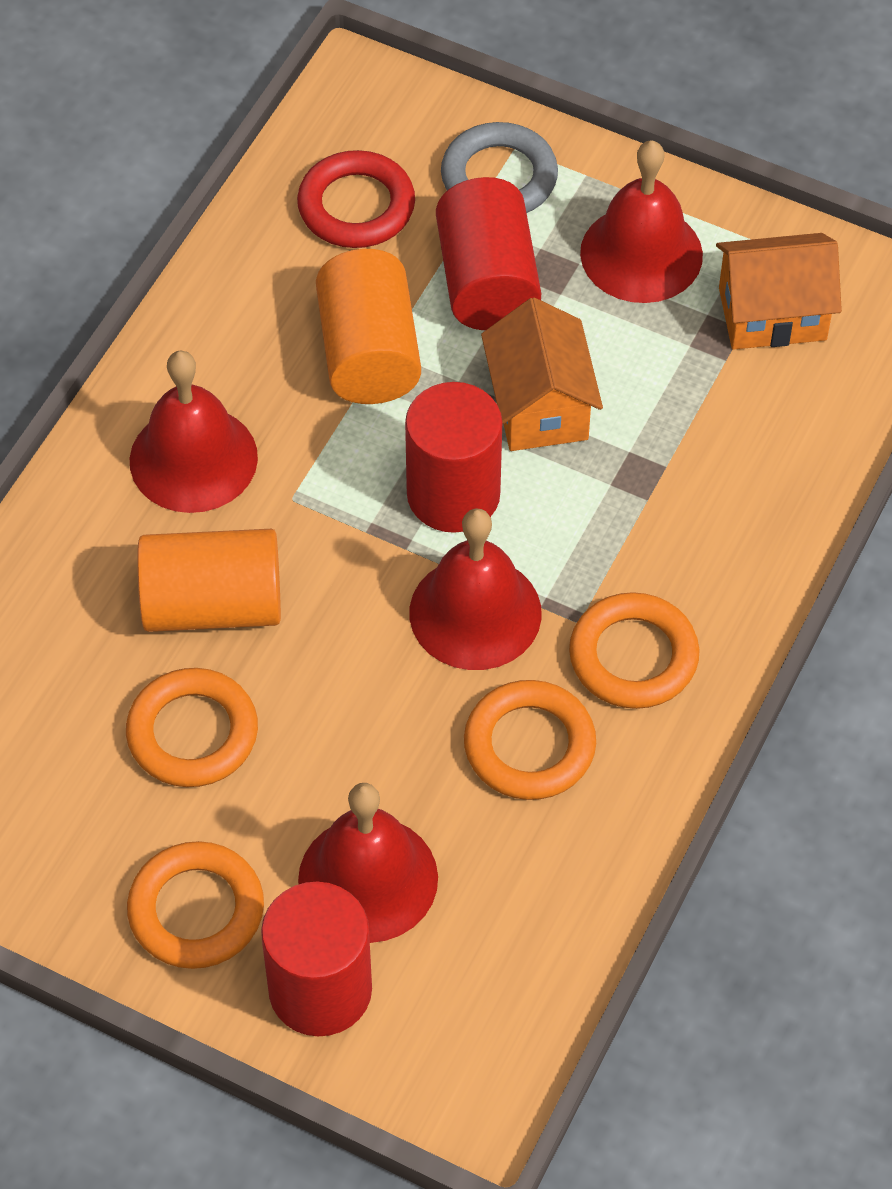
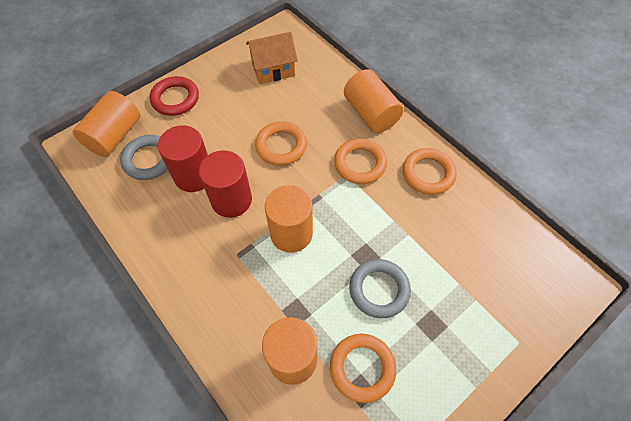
grey ring: 1 -> 2
orange cylinder: 2 -> 4
orange house: 2 -> 1
red bell: 4 -> 0
red cylinder: 3 -> 2

